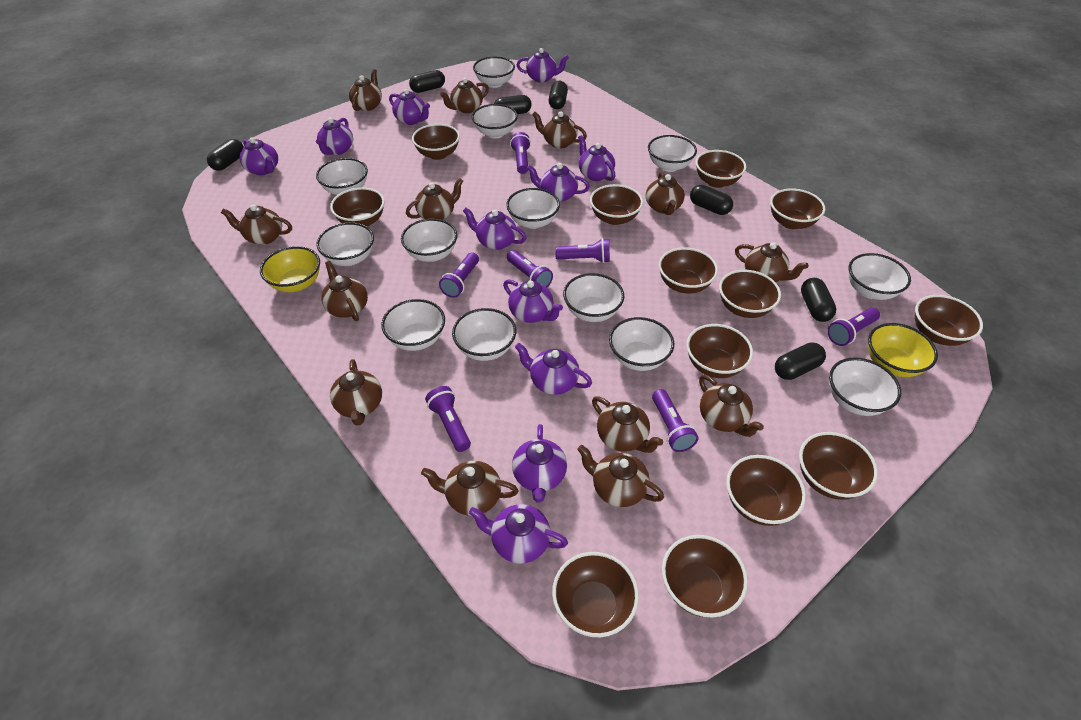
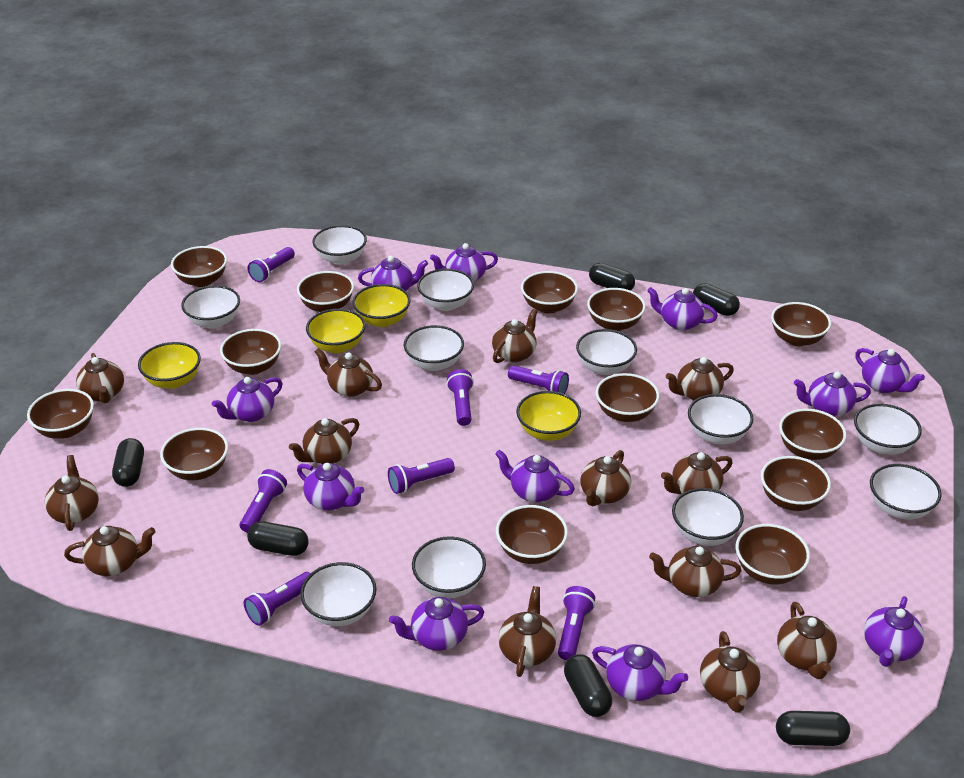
black capsule: 7 -> 6
white bowl: 13 -> 11
yellow bowl: 2 -> 4

